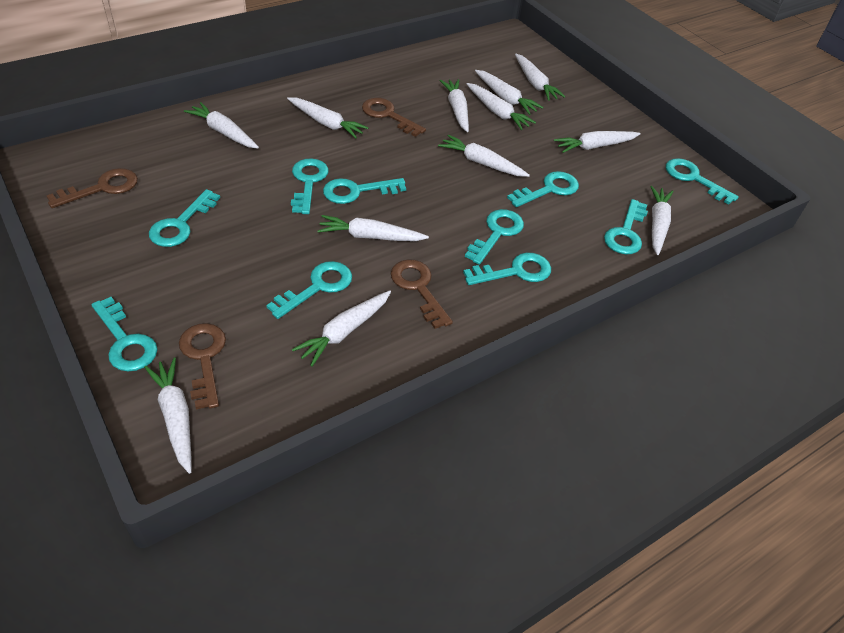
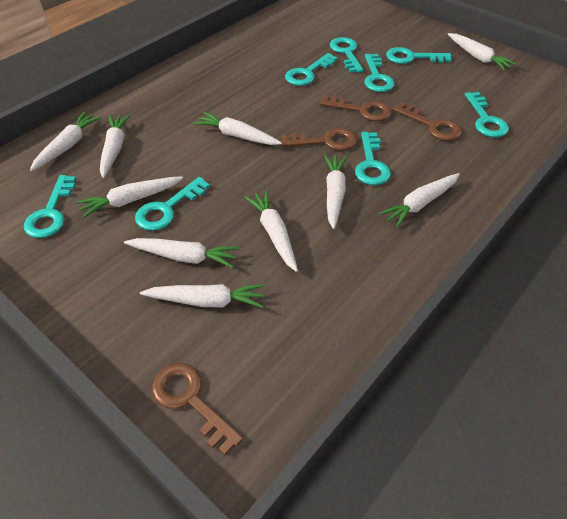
turquoise key: 10 -> 8
white carrot: 12 -> 10

